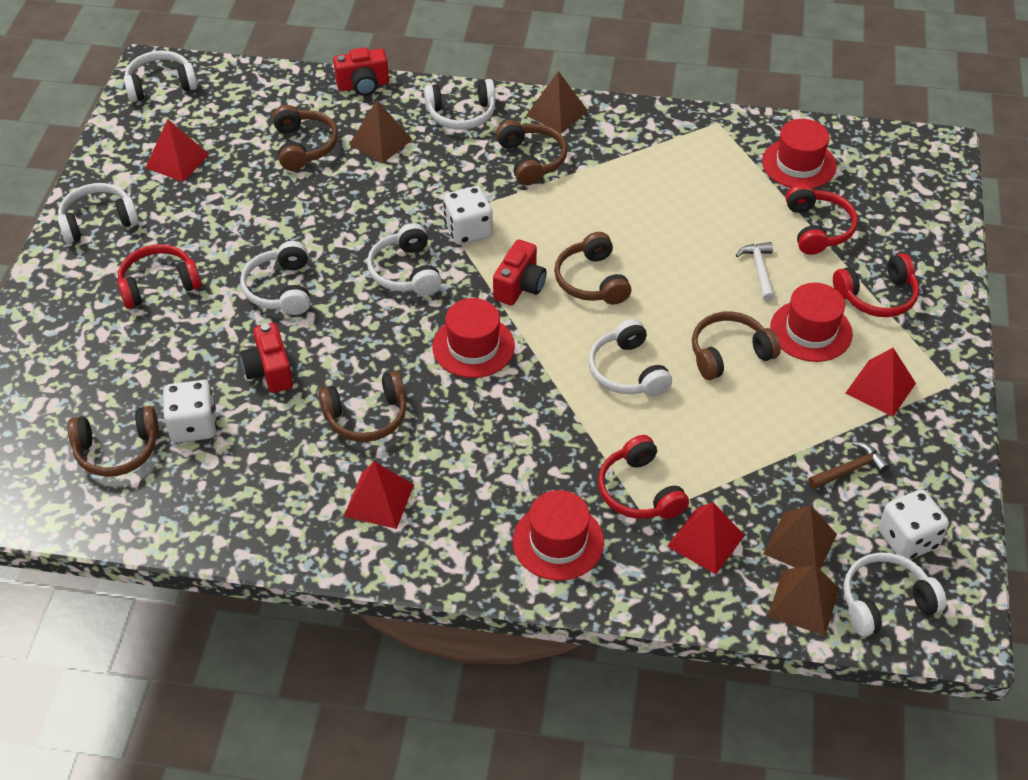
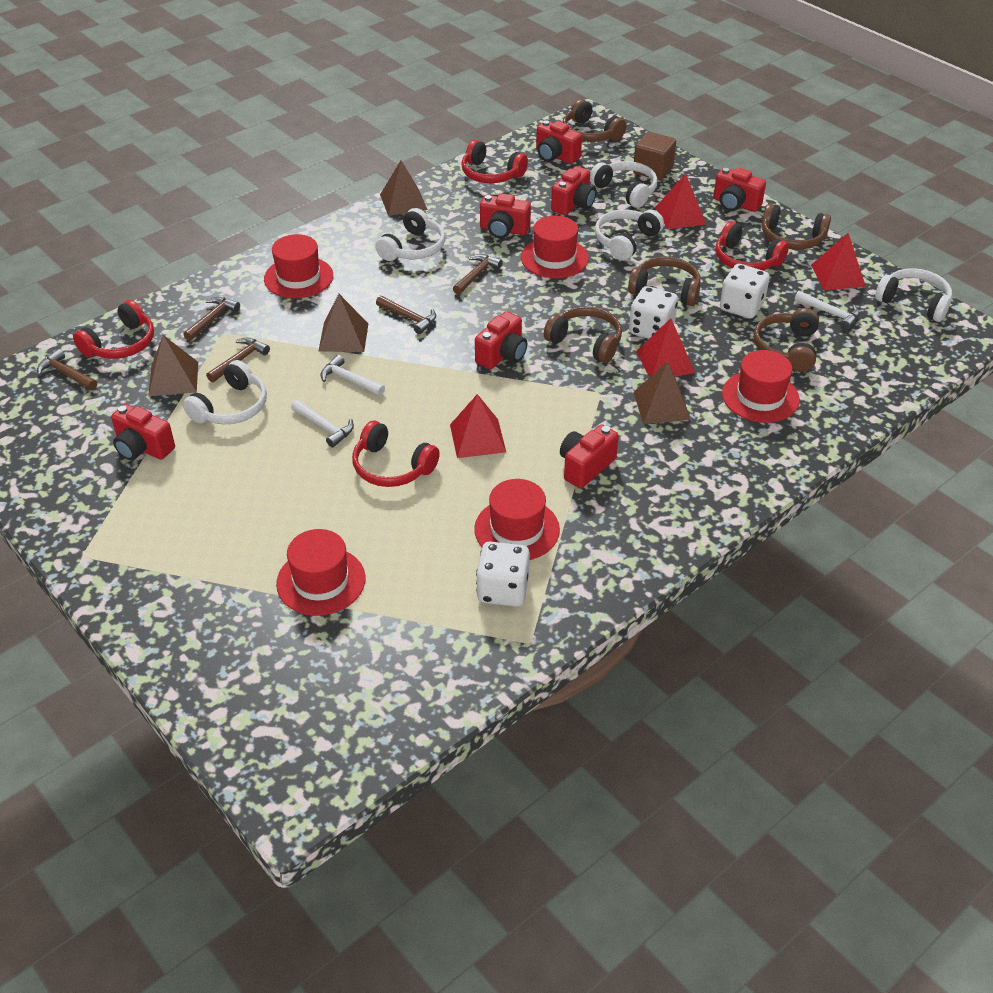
brown cube: 0 -> 1
brown hammer: 1 -> 5
brown headphones: 6 -> 5
red camera: 3 -> 7
red hat: 4 -> 5
white hammer: 1 -> 3
white headphones: 7 -> 5

